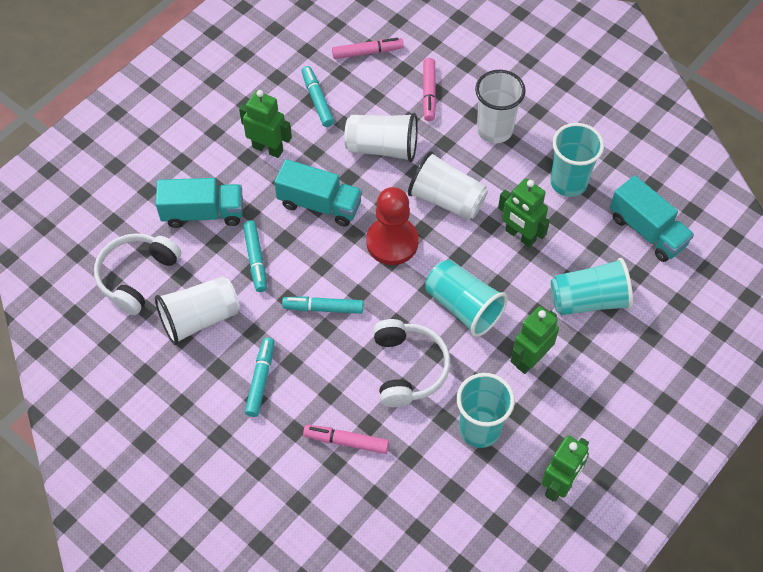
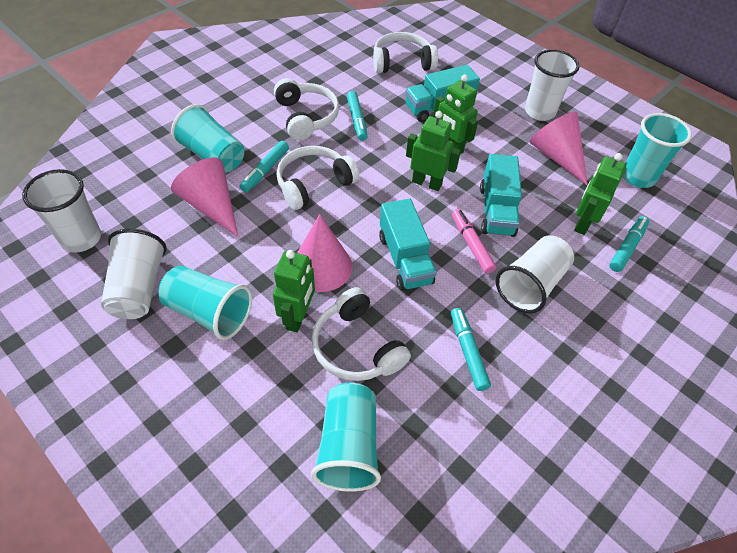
pink cone: 0 -> 3
pink marker: 3 -> 1
red pawn: 1 -> 0
white headphones: 2 -> 4

